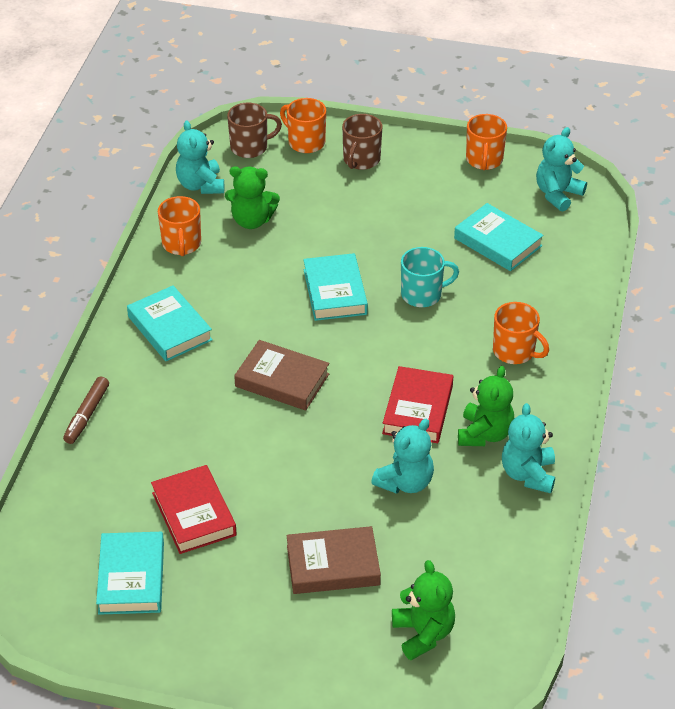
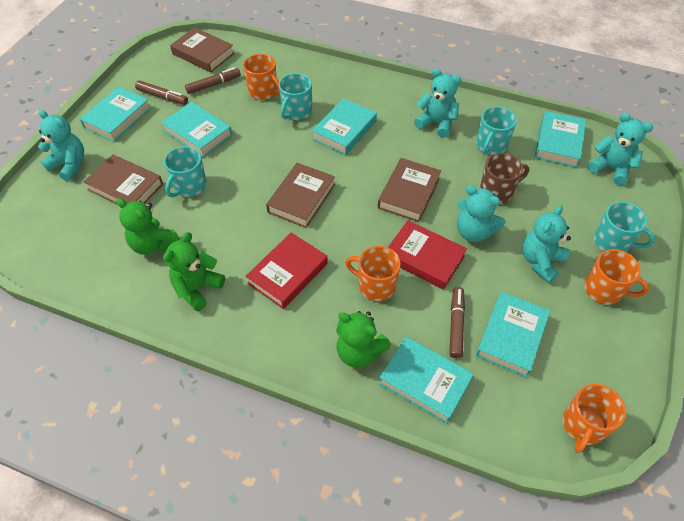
brown book: 2 -> 4
brown marker: 1 -> 3
brown mug: 2 -> 1
turquoise book: 4 -> 6
turquoise mug: 1 -> 4
turquoise teddy bear: 4 -> 5

